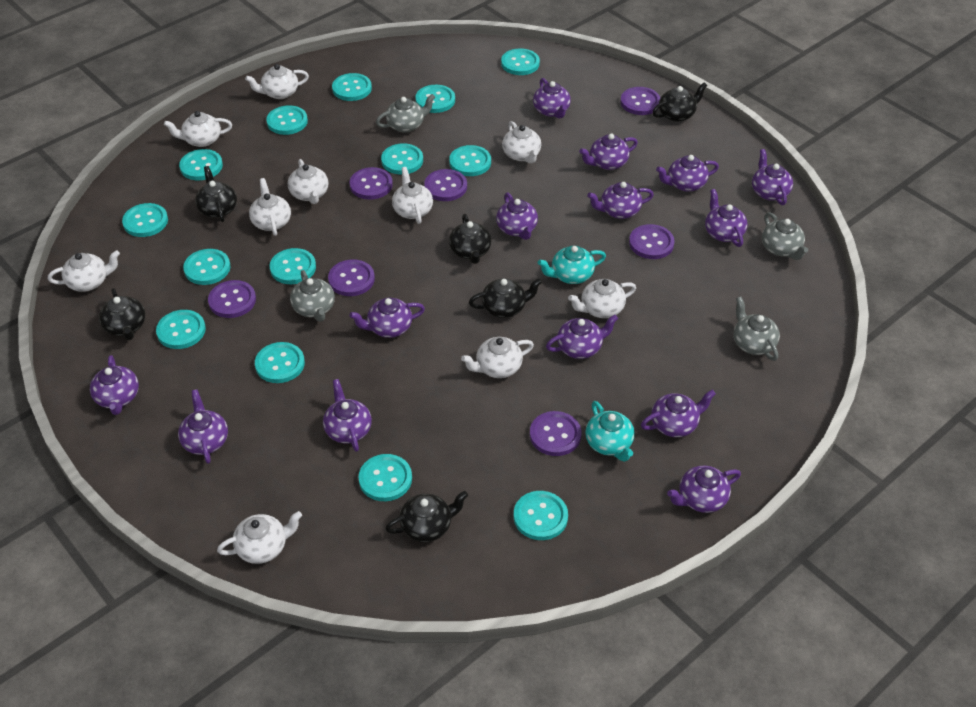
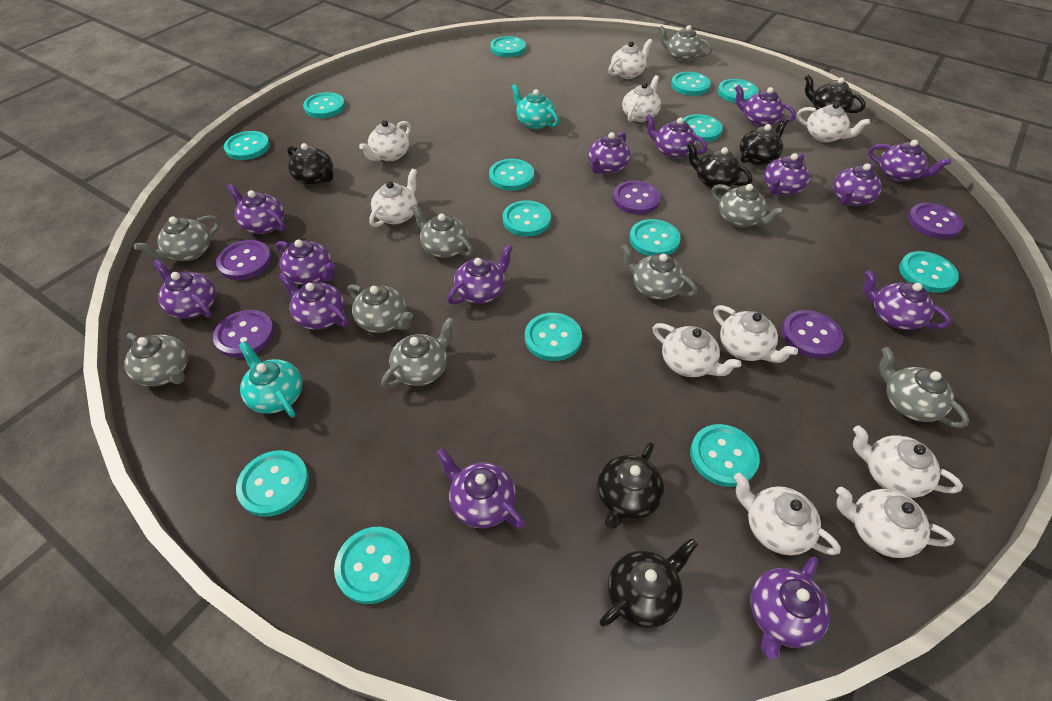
grey teapot: 4 -> 9
purple button: 7 -> 5

